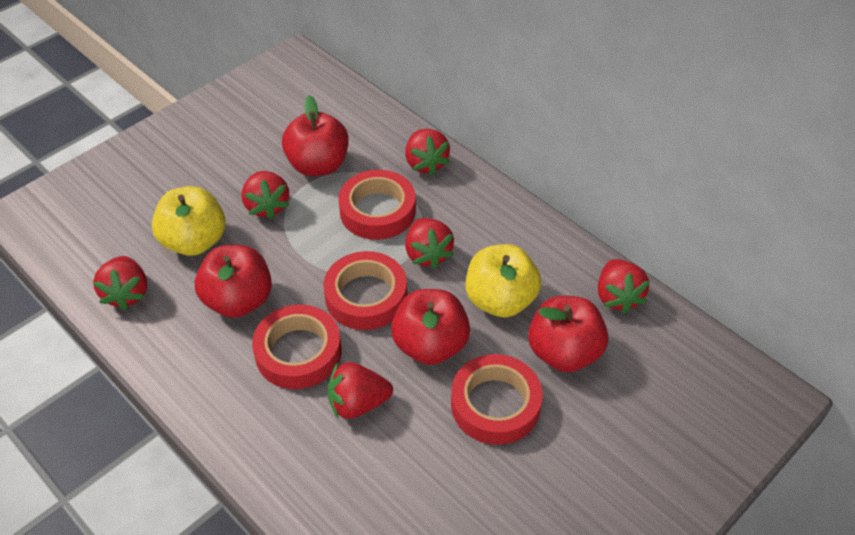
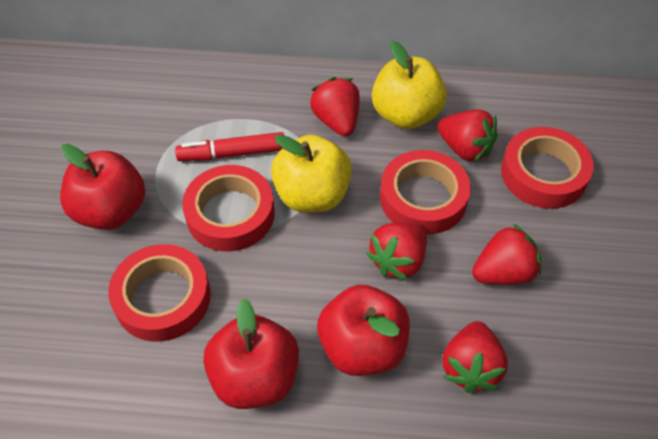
red apple: 4 -> 3
red marker: 0 -> 1
red strawberry: 6 -> 5

